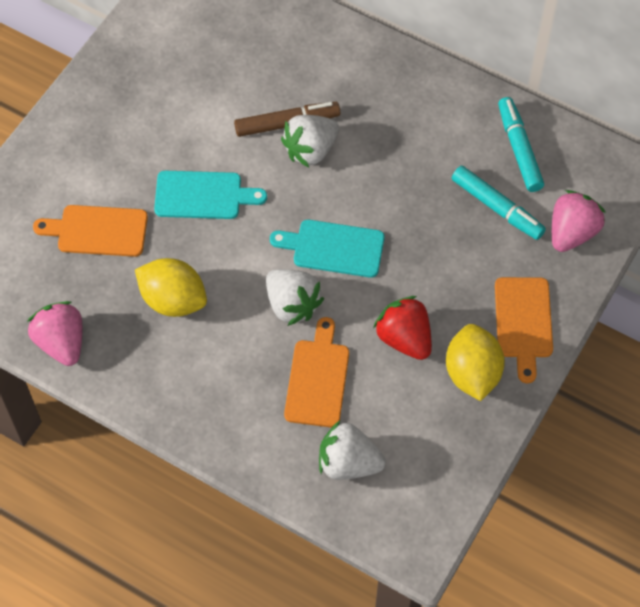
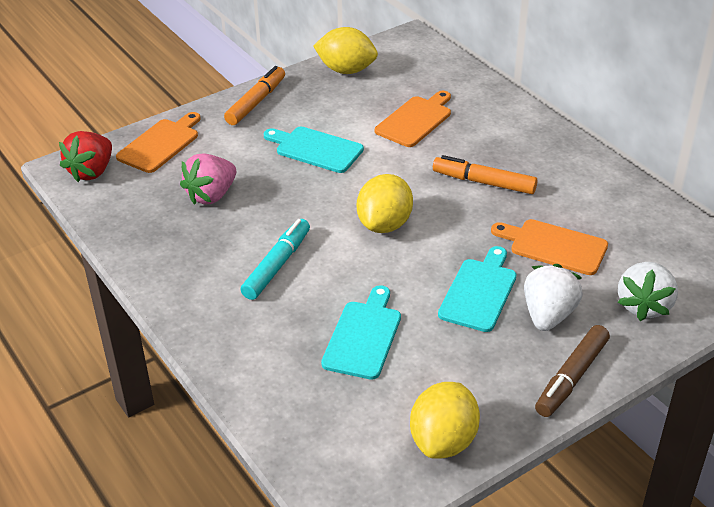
orange marker: 0 -> 2
pink strawberry: 2 -> 1
turquoise cutting board: 2 -> 3
turquoise marker: 2 -> 1
white strawberry: 3 -> 2
yellow lemon: 2 -> 3

